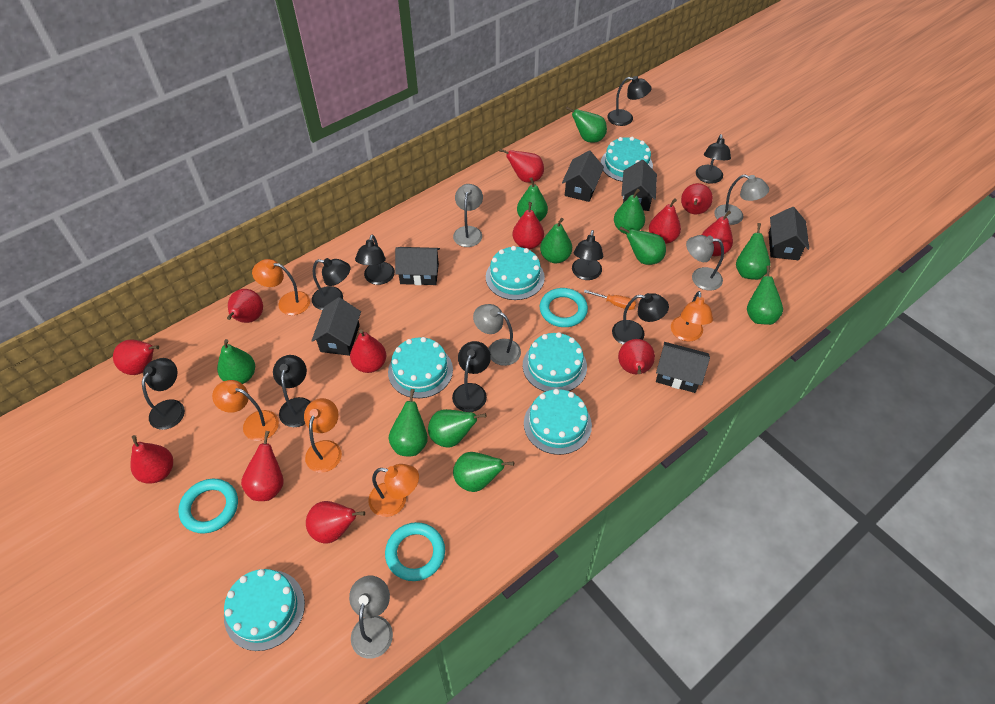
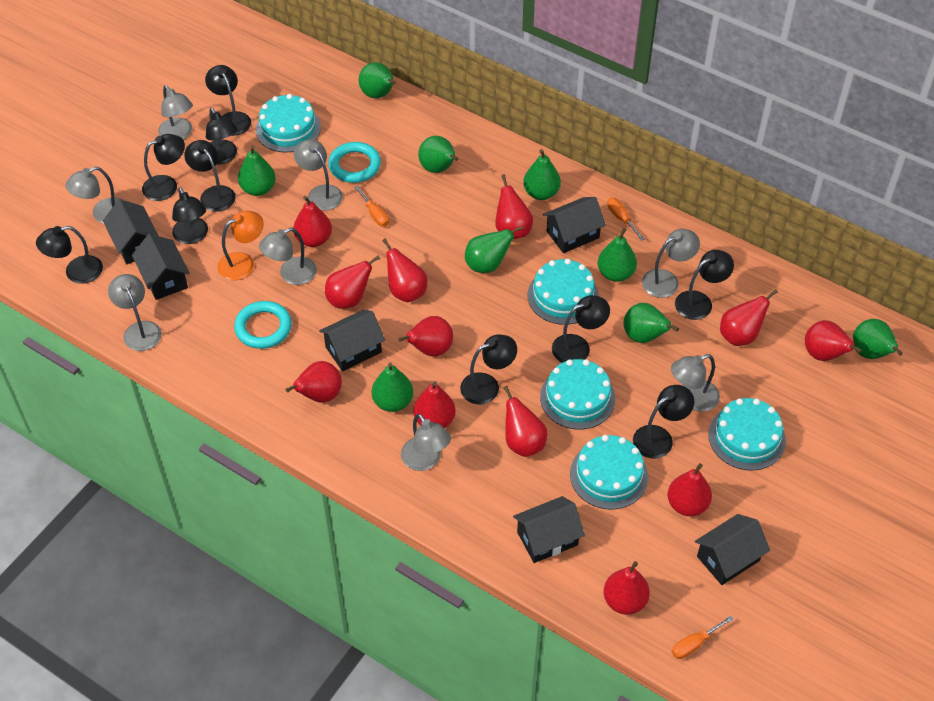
black lamp: 9 -> 10
green pear: 11 -> 9
grey lamp: 5 -> 8
orange lamp: 5 -> 1
orange screwdriver: 1 -> 3
turquoise cake: 6 -> 5
turquoise ring: 3 -> 2

